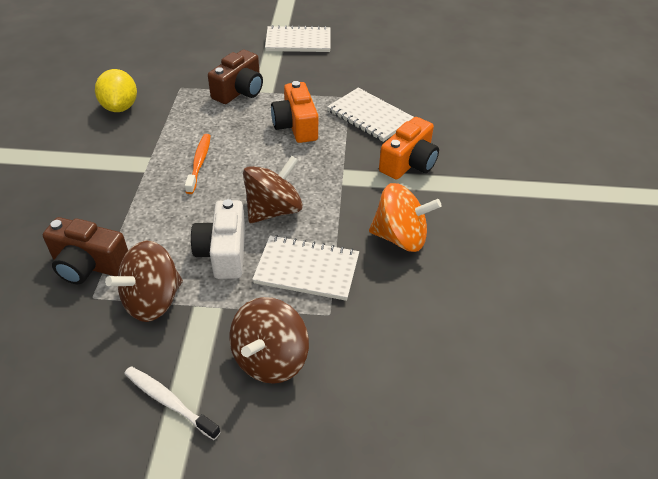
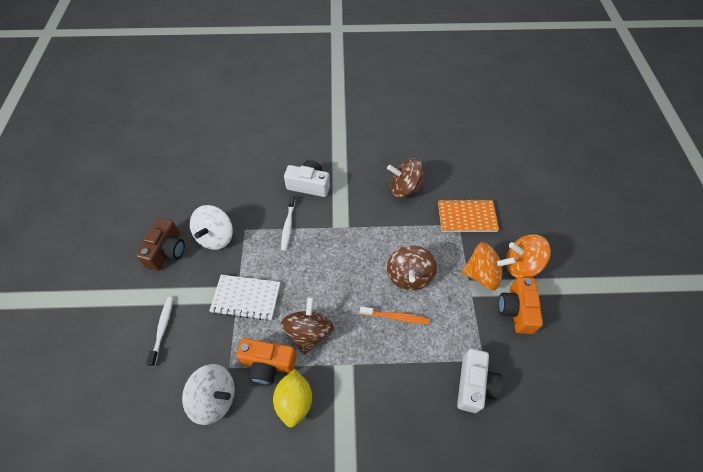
brown camera: 2 -> 1
orange notebook: 0 -> 1
orange spinning top: 1 -> 2
white camera: 1 -> 2
white notebook: 3 -> 1
white spinning top: 0 -> 2
white toothbrush: 1 -> 2

